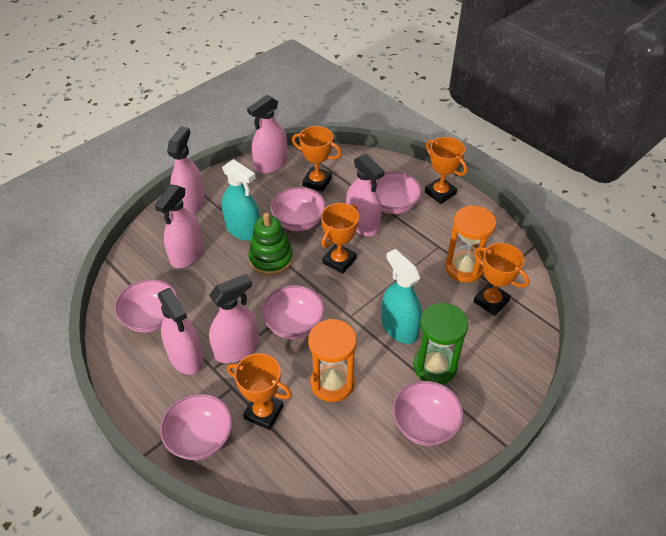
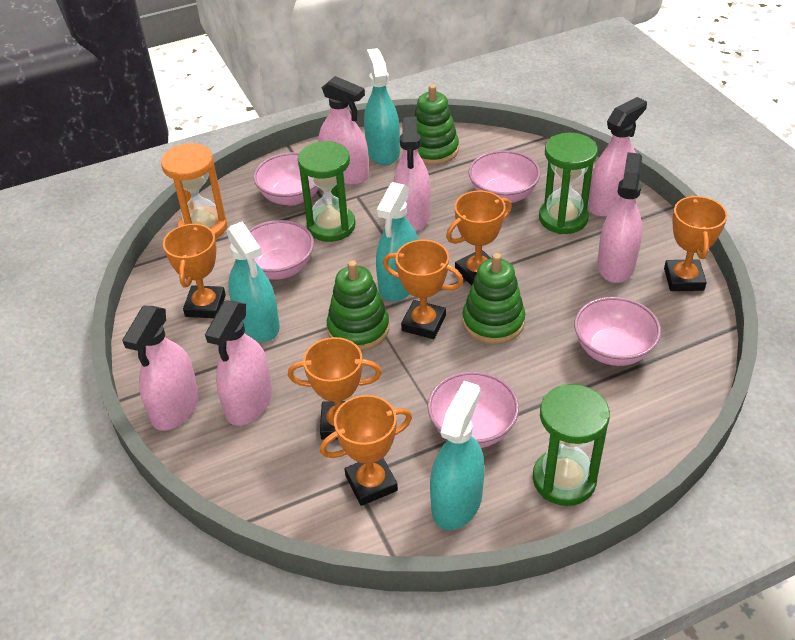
green hourglass: 1 -> 3
green stacking toy: 1 -> 3
orange hourglass: 2 -> 1
orange trophy: 5 -> 6
pink bowl: 6 -> 5
turquoise spray bottle: 2 -> 4

